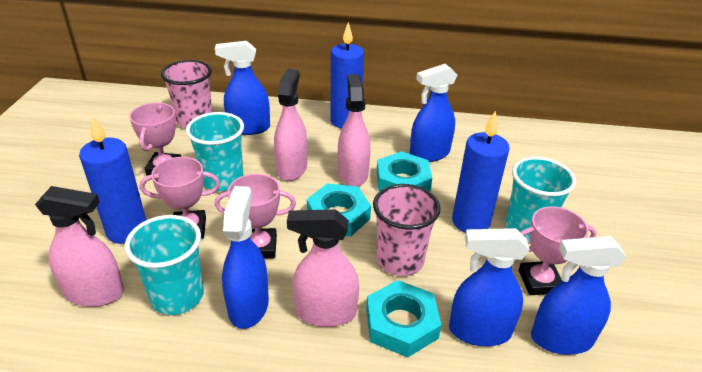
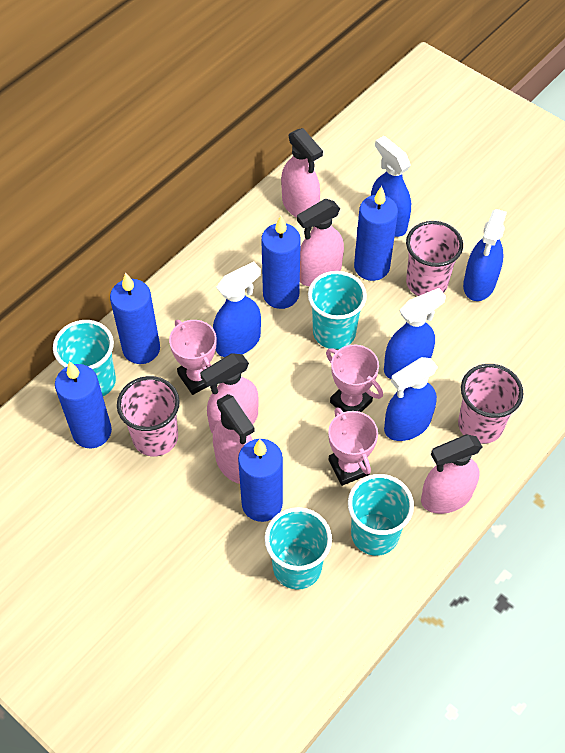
blue candle: 3 -> 5
pink cup: 2 -> 3
pink spray bottle: 4 -> 5
pink trophy: 4 -> 3
turquoise cup: 3 -> 4
turquoise nut: 3 -> 0

